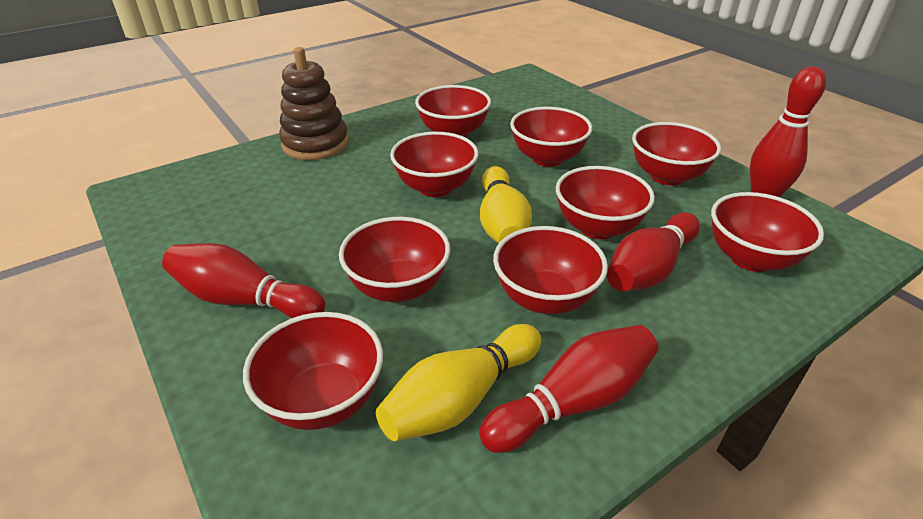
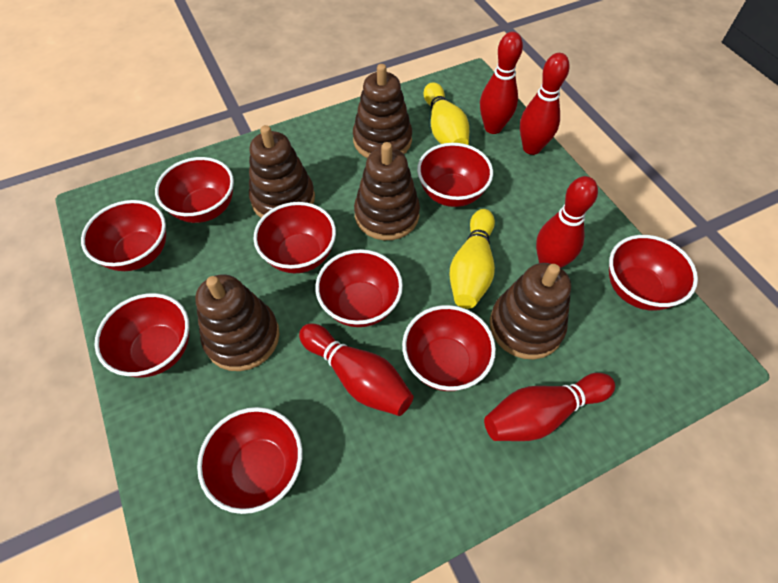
brown stacking toy: 1 -> 5
red bowling pin: 4 -> 5

